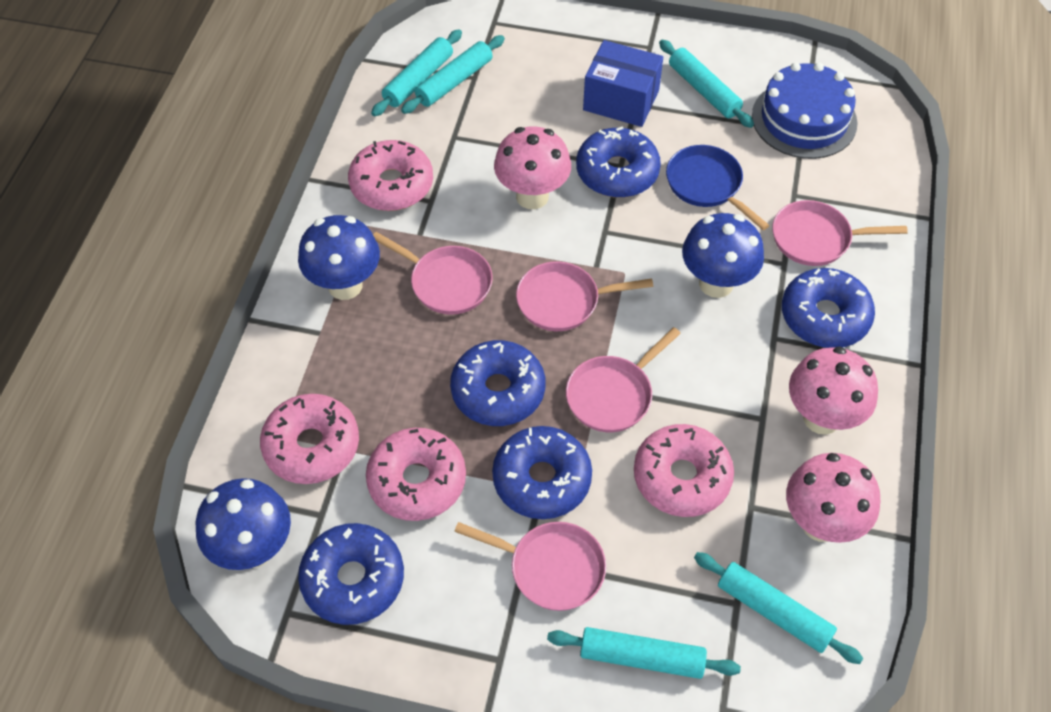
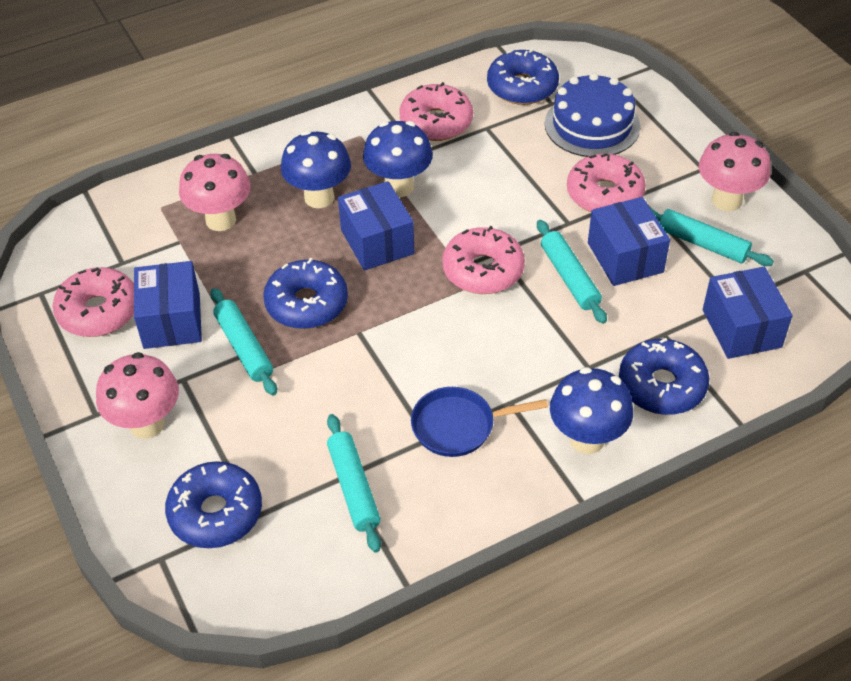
blue box: 1 -> 4
blue donut: 5 -> 4
pink pan: 5 -> 0
turquoise rolling pin: 5 -> 4

